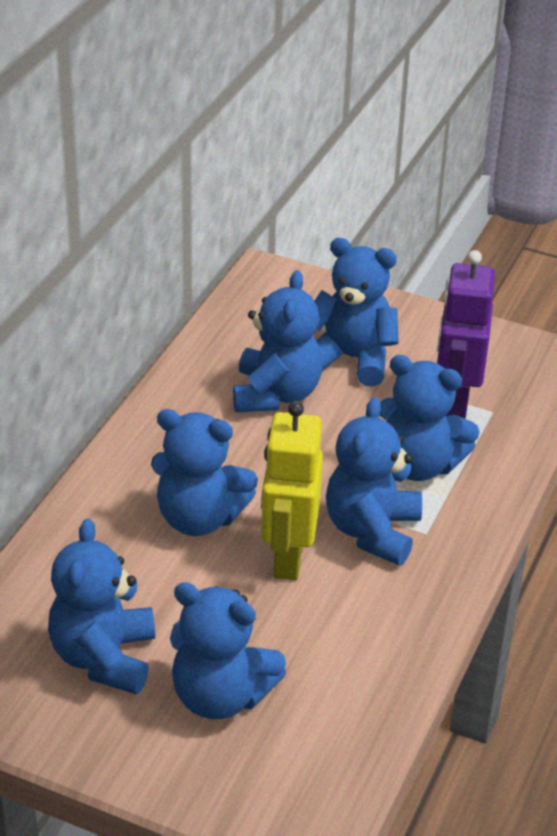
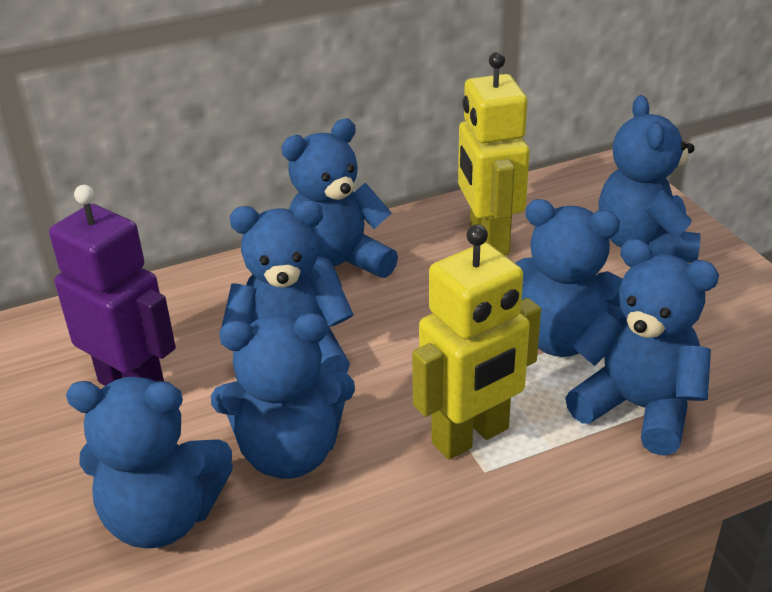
yellow robot: 1 -> 2

